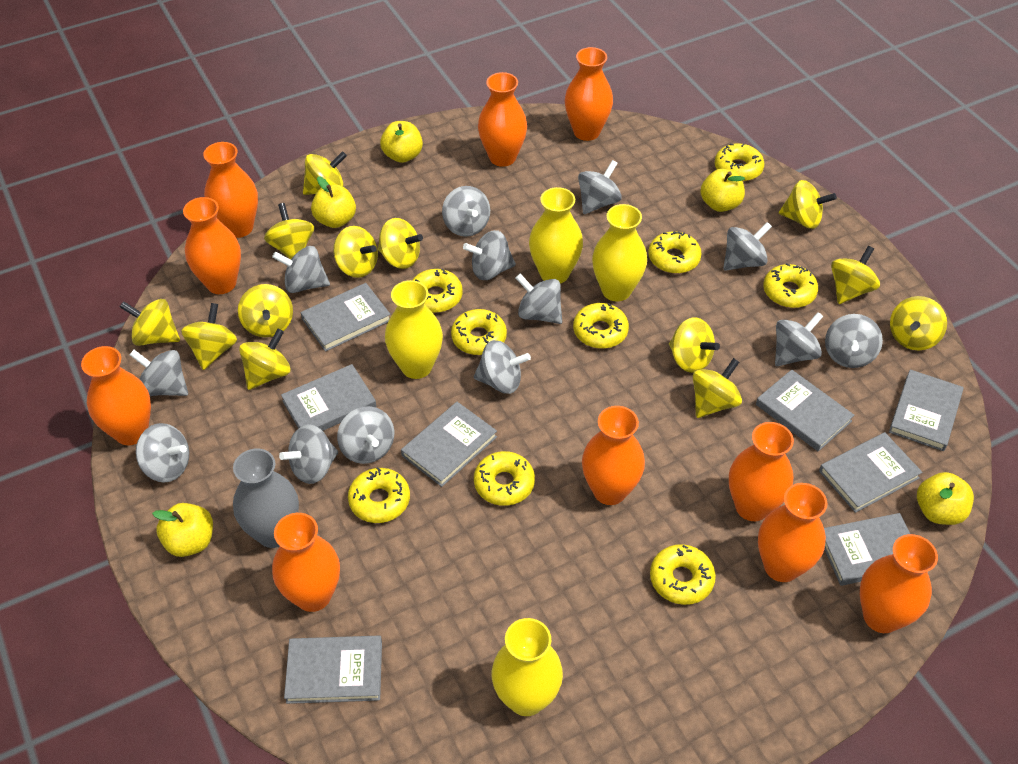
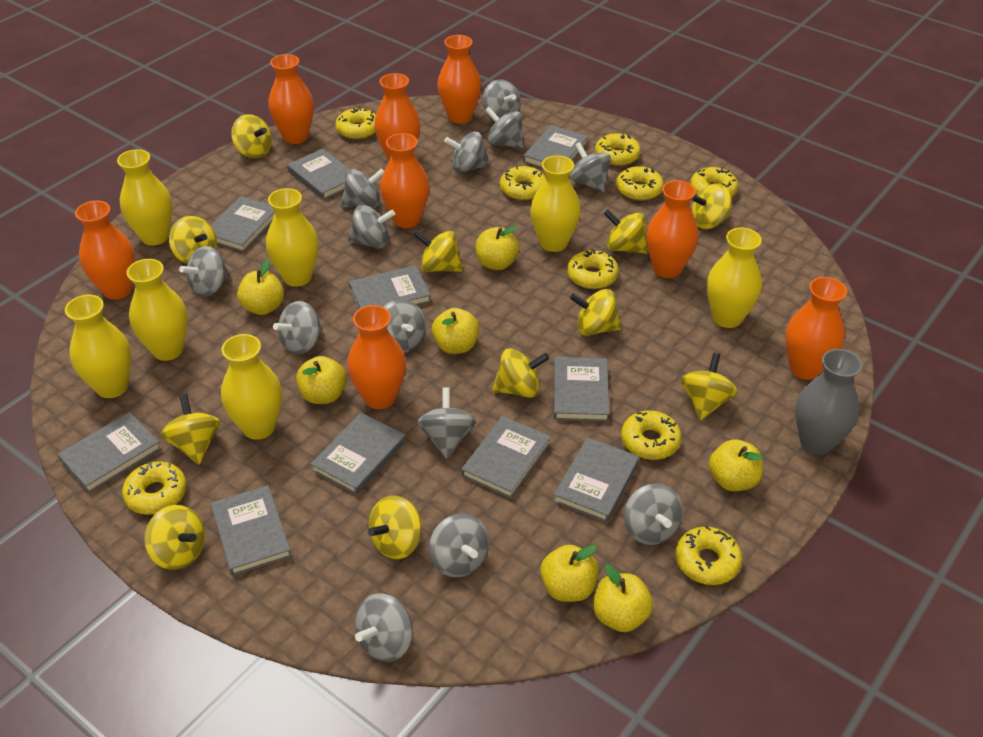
grey book: 8 -> 10
orange vase: 10 -> 8
yellow apple: 5 -> 7
yellow spinning top: 13 -> 11
yellow vase: 4 -> 7

